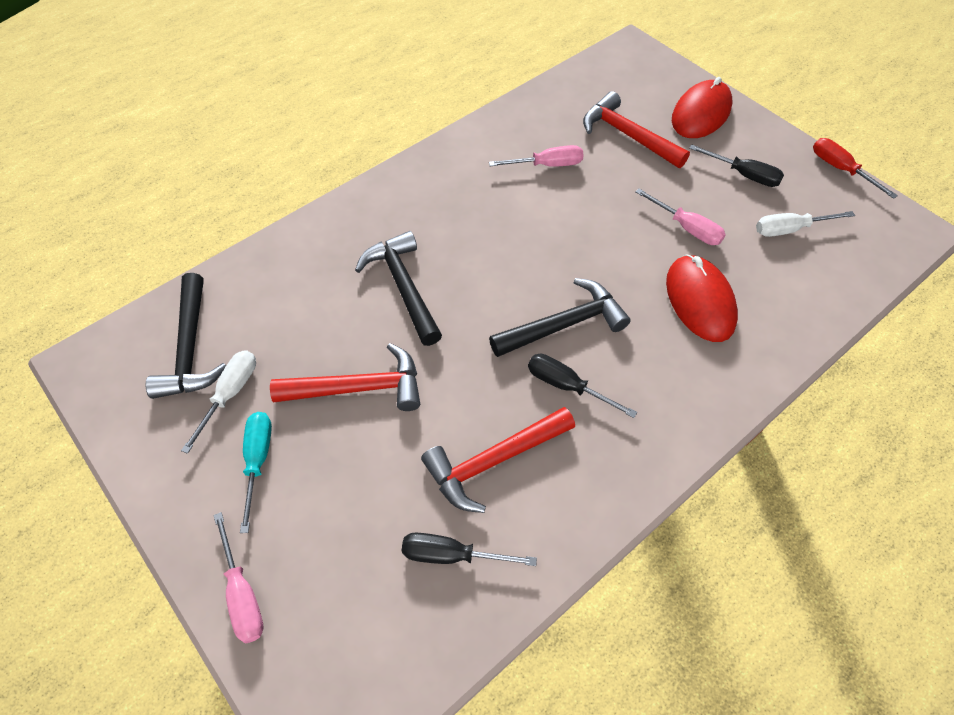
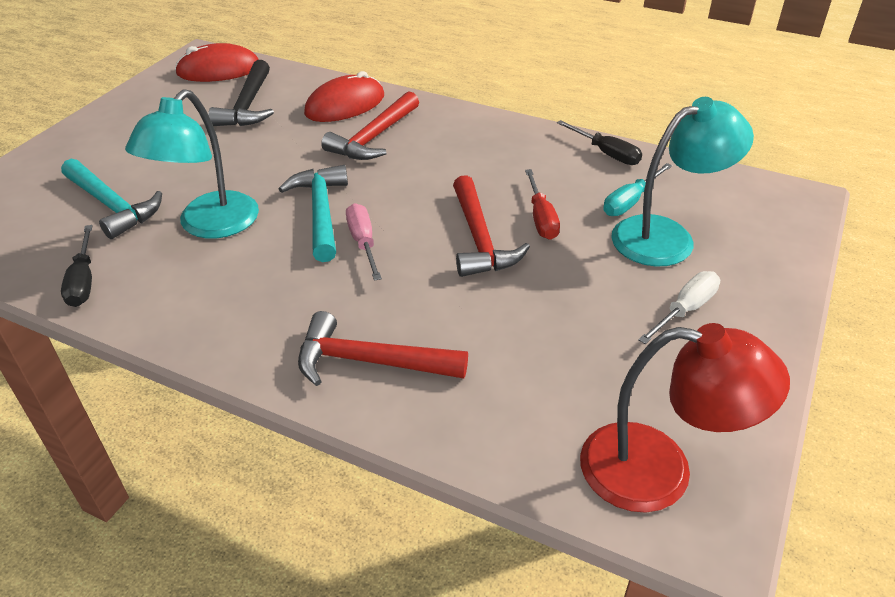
black hammer: 3 -> 1
black screwdriver: 3 -> 2
pink screwdriver: 3 -> 1
red lamp: 0 -> 1
turquoise hammer: 0 -> 2
turquoise lamp: 0 -> 2
white screwdriver: 2 -> 1

